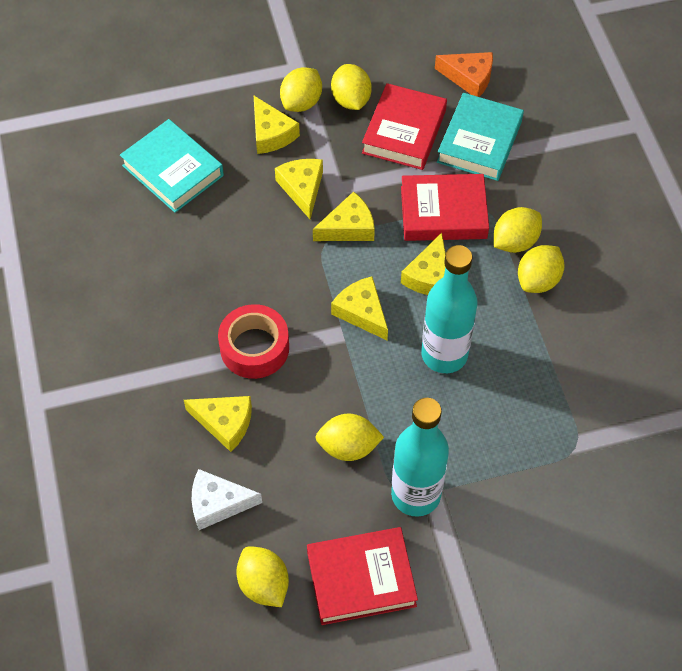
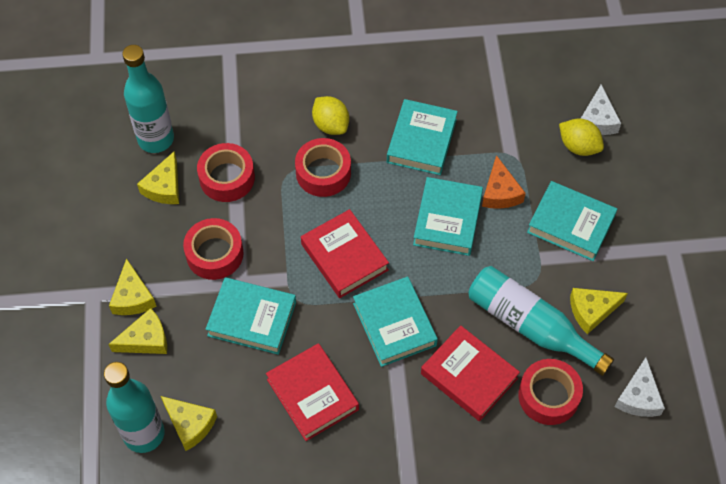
red tape: 1 -> 4
turquoise book: 2 -> 5
turquoise bottle: 2 -> 3
white cheese: 1 -> 2
yellow cheese: 6 -> 5
yellow lemon: 6 -> 2

